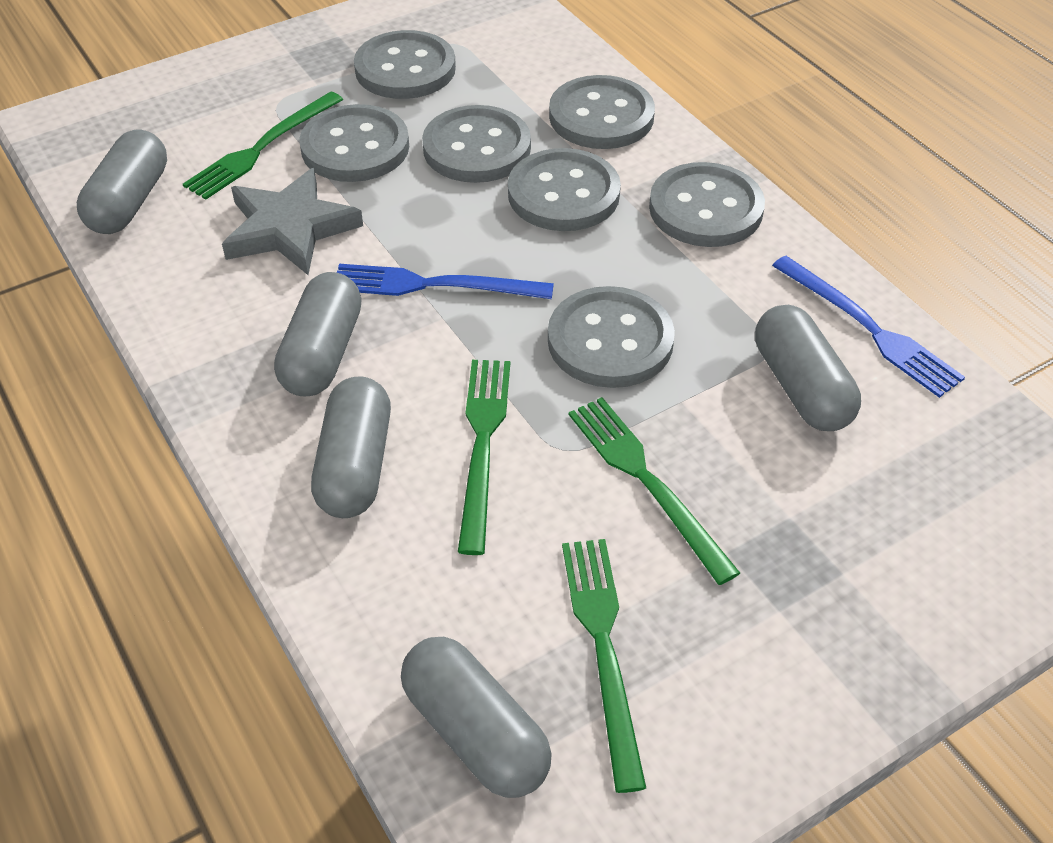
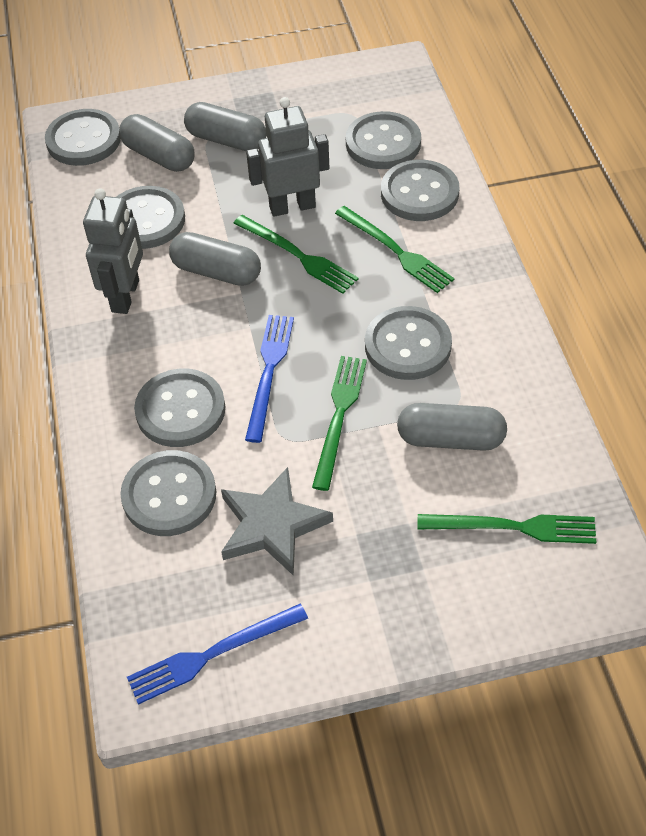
grey capsule: 5 -> 4
grey robot: 0 -> 2

